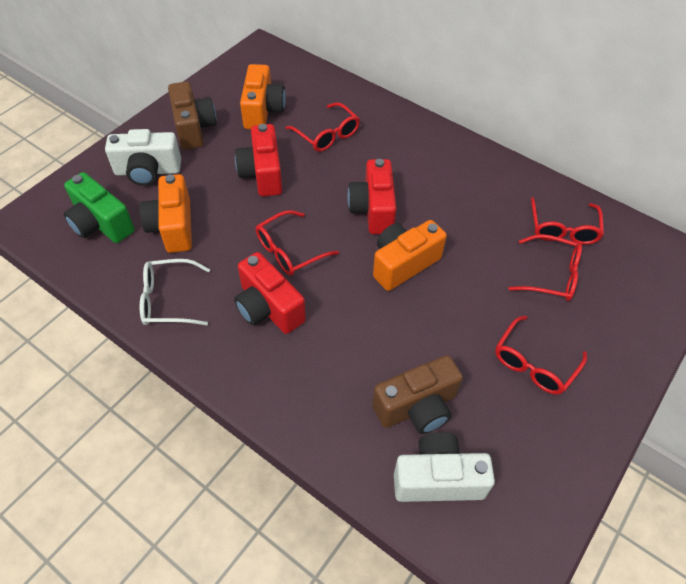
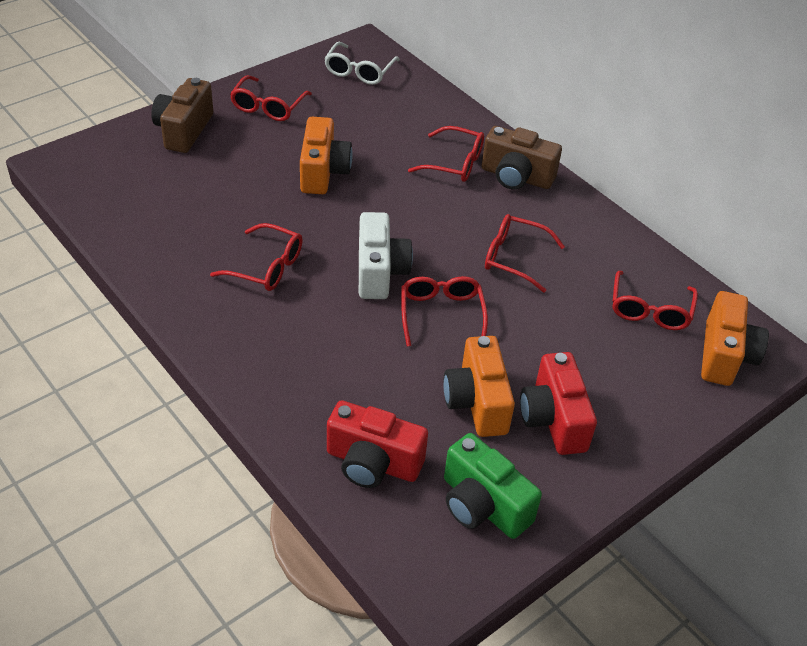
red camera: 3 -> 2
red glasses: 5 -> 6
white camera: 2 -> 1

